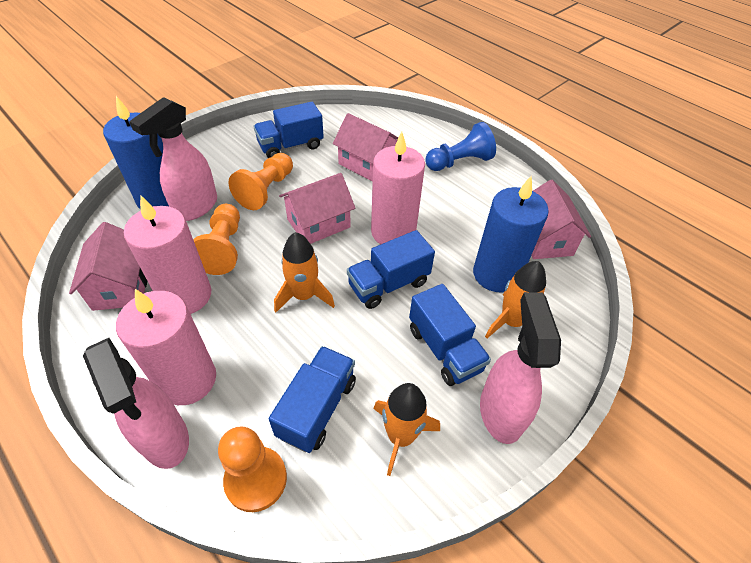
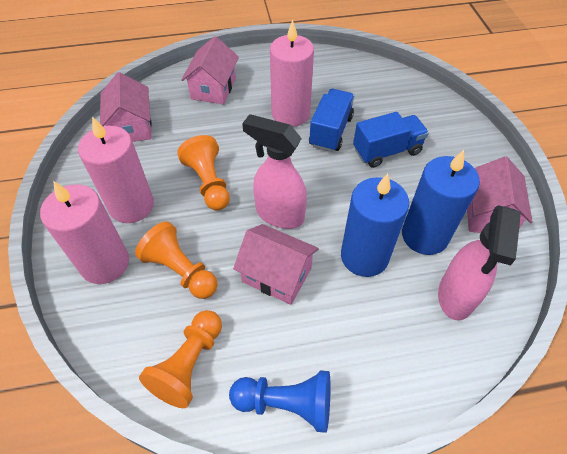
blue truck: 4 -> 2
orange rocket: 3 -> 0
pink spray bottle: 3 -> 2

